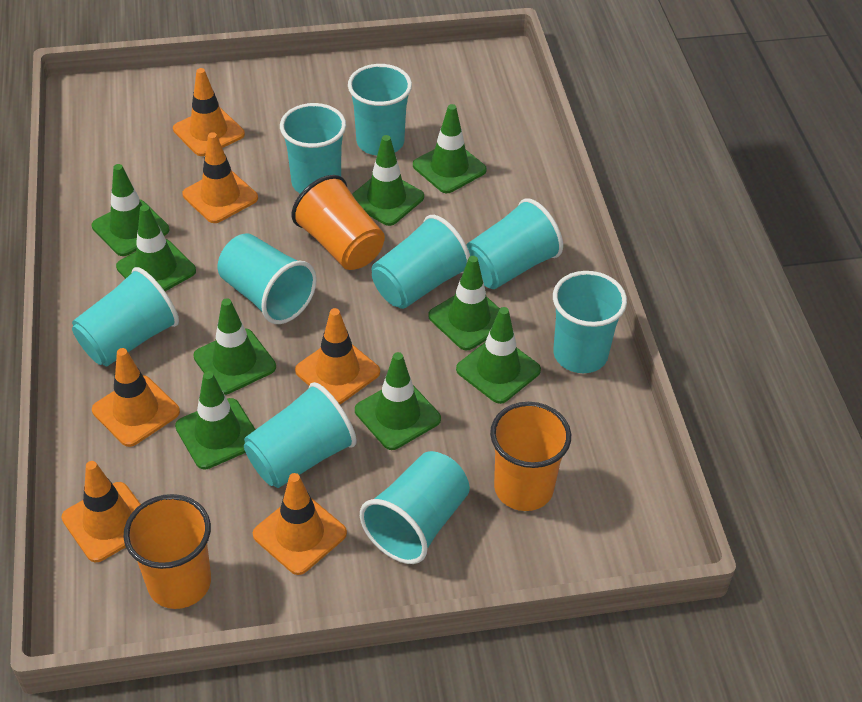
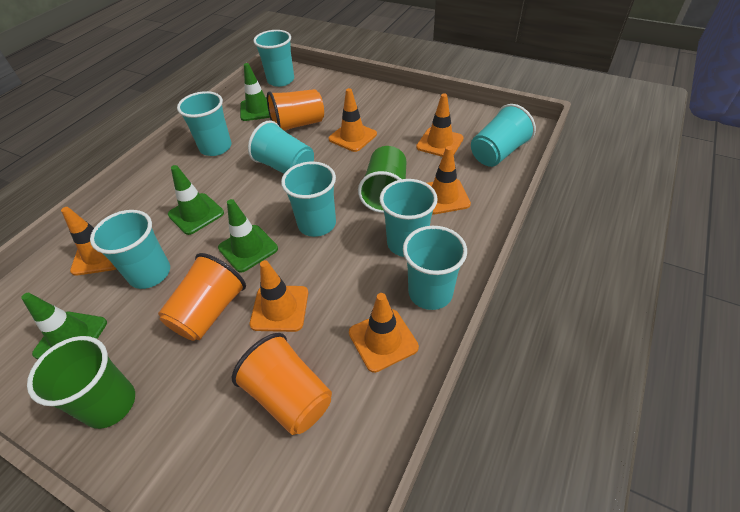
green cup: 0 -> 2
green traffic cone: 9 -> 4
turquoise cup: 9 -> 8

